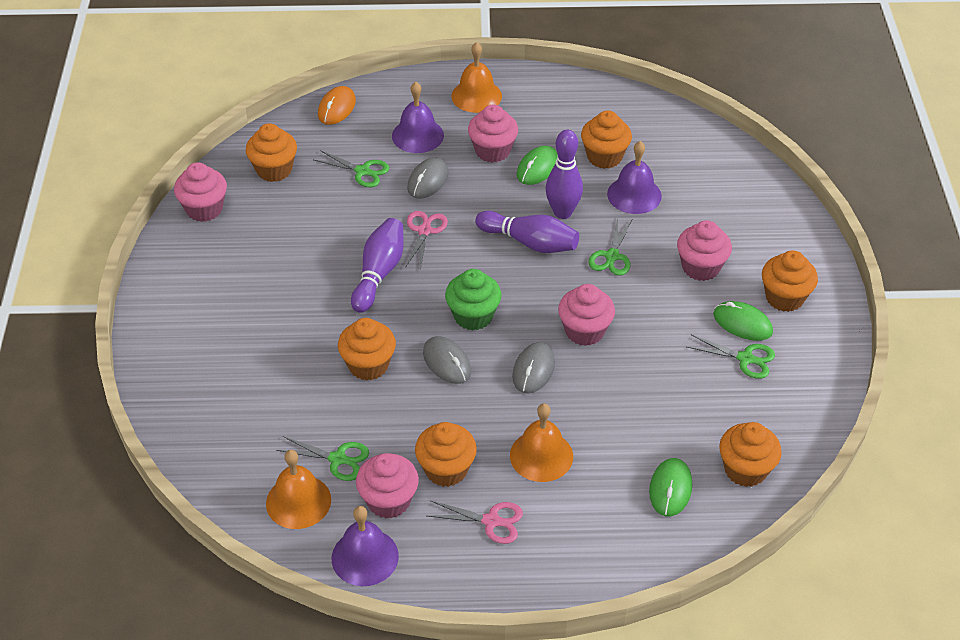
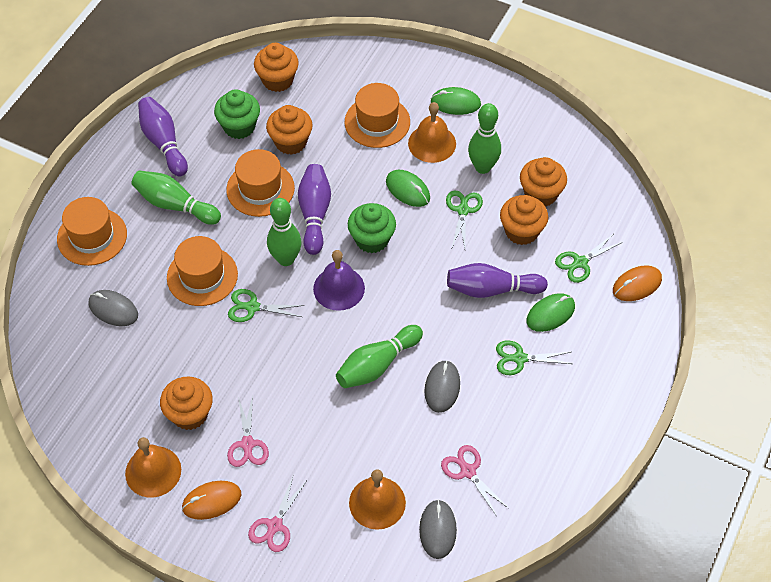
green bowling pin: 0 -> 4
green cupcake: 1 -> 2
orange cupcake: 6 -> 5
orange hat: 0 -> 4
orange mouse: 1 -> 2
pink cupcake: 5 -> 0
pink scissors: 2 -> 3
purple bell: 3 -> 1

